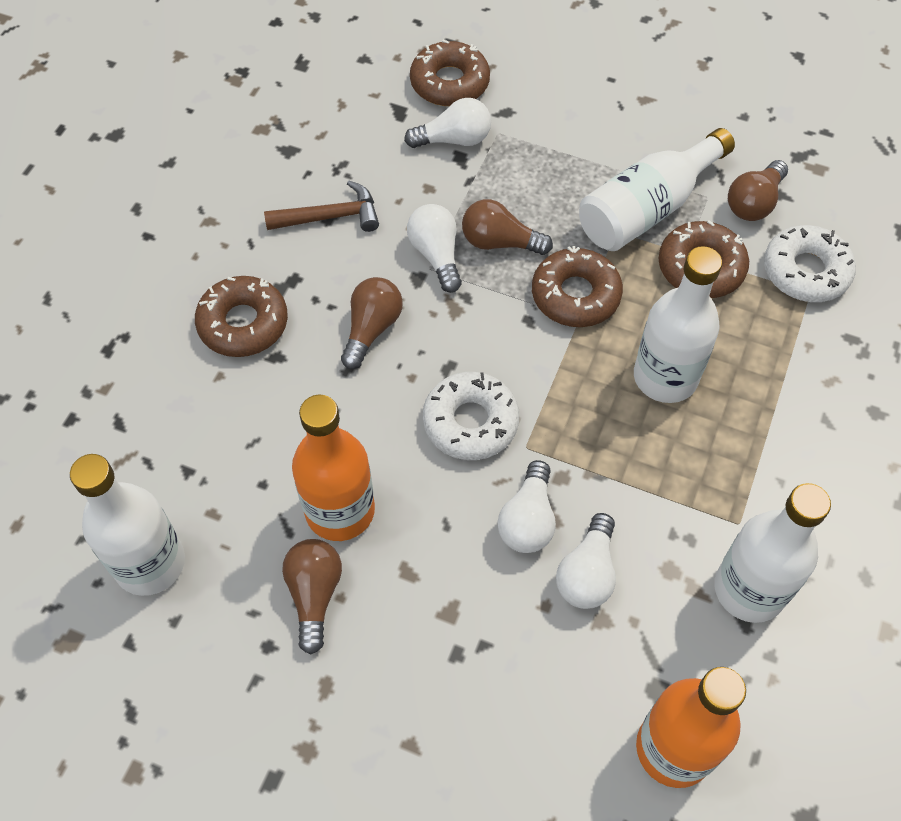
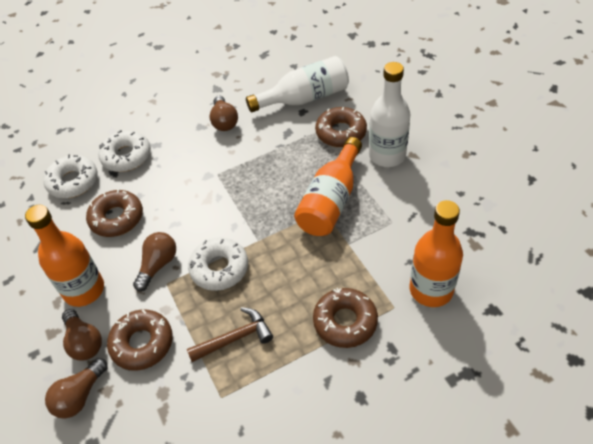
orange bottle: 2 -> 3
white bottle: 4 -> 2
white donut: 2 -> 3
white light bulb: 4 -> 0

